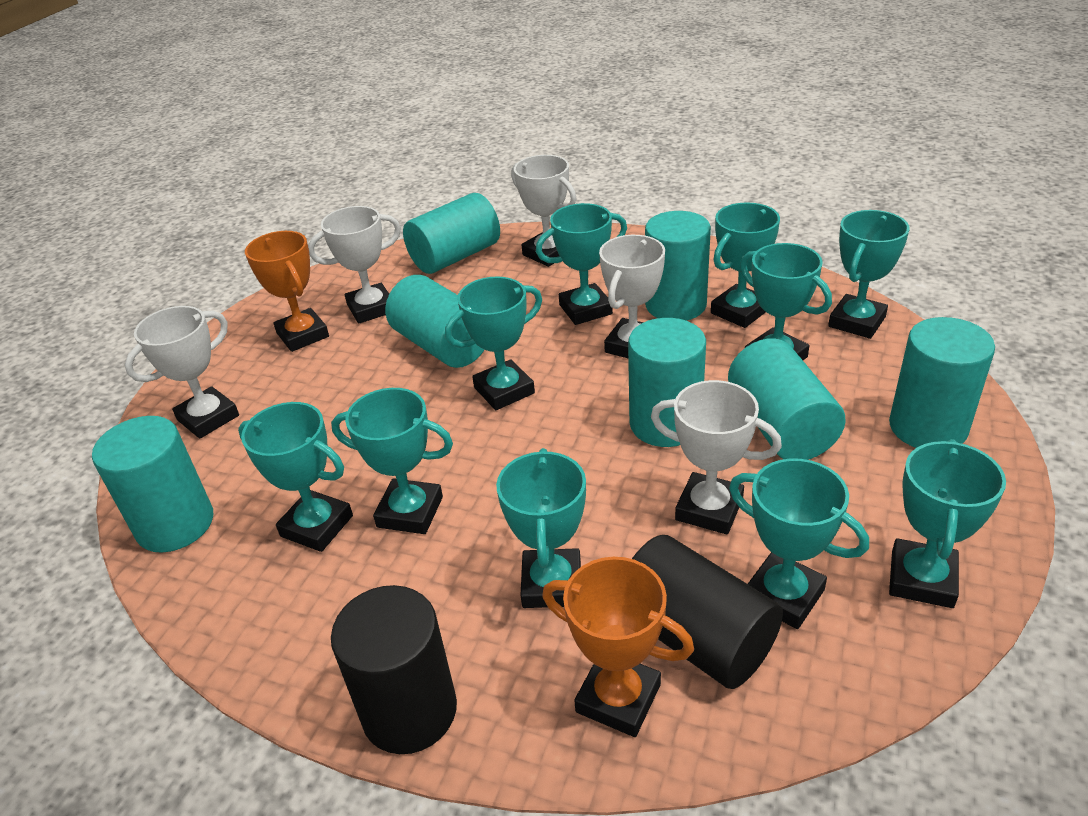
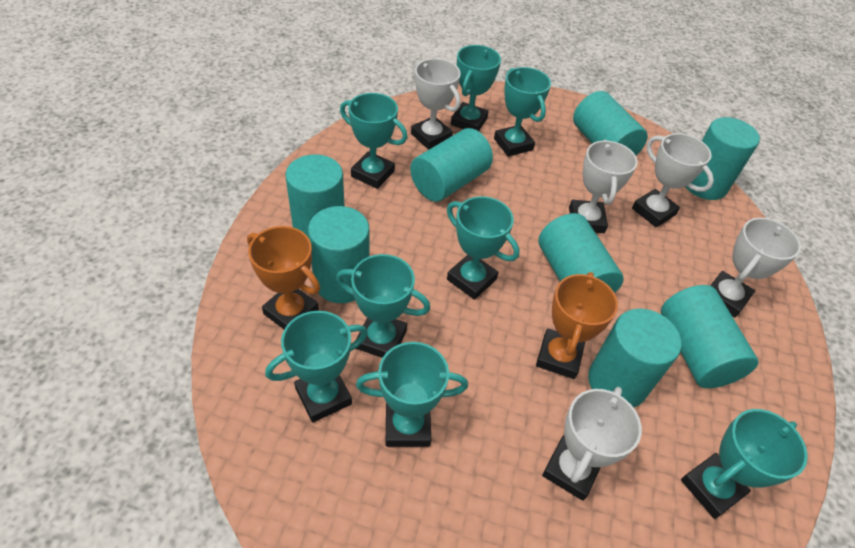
black cylinder: 2 -> 0
turquoise cylinder: 7 -> 8
turquoise trophy: 10 -> 8

